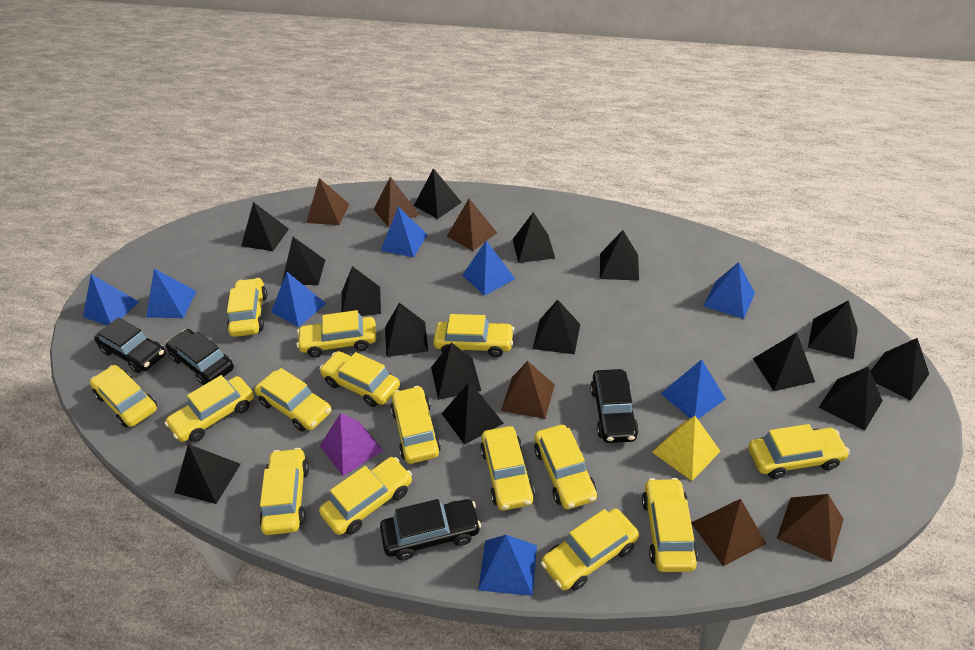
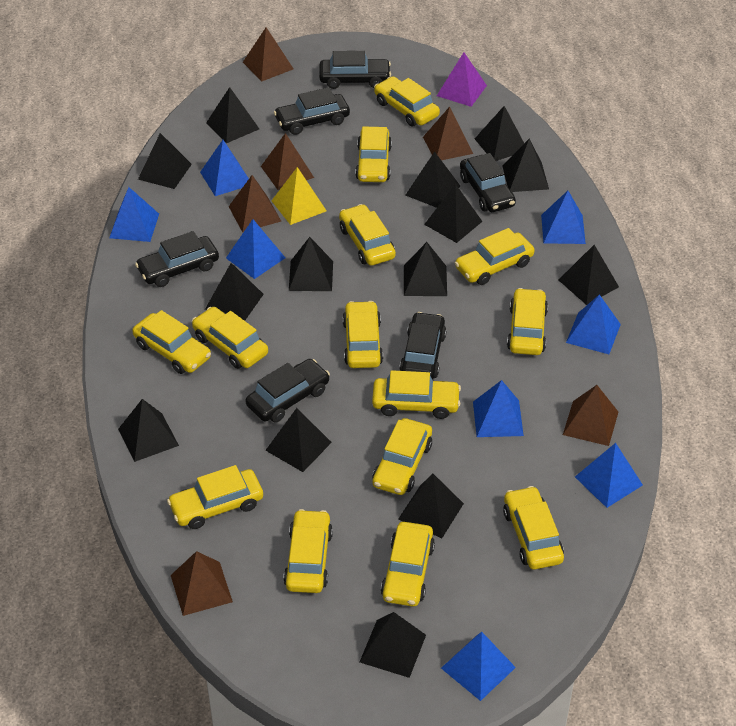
black car: 4 -> 6
black pyramid: 15 -> 14
yellow car: 15 -> 14

